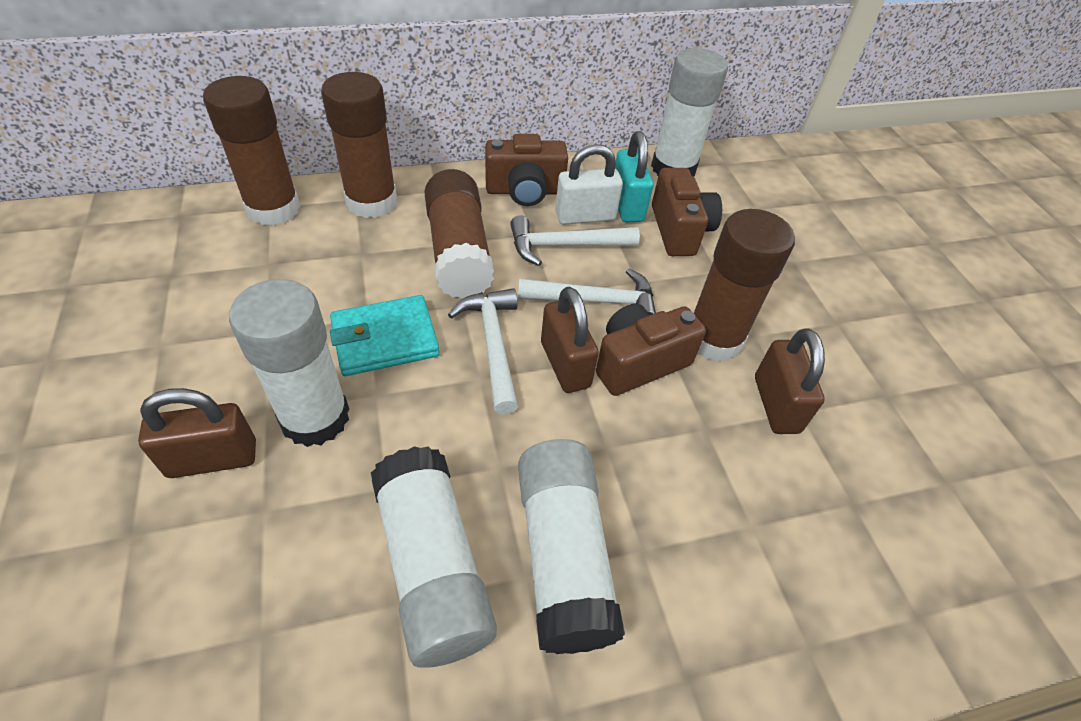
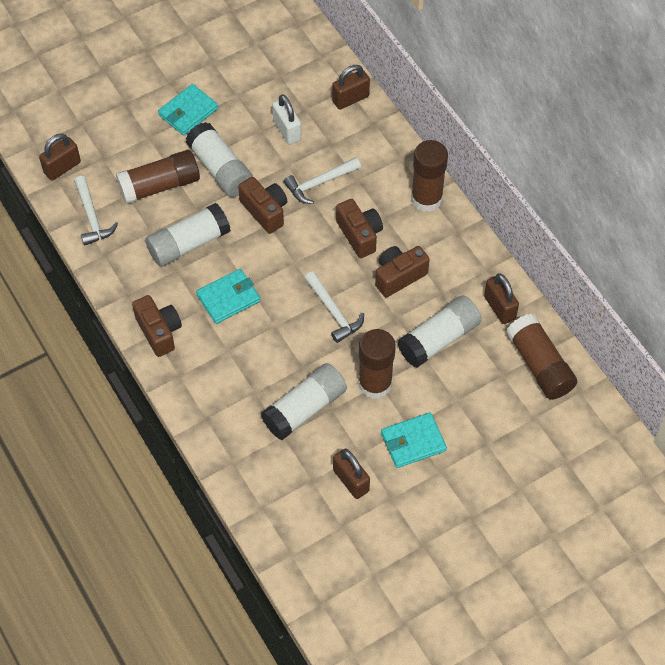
brown camera: 3 -> 4
brown padlock: 3 -> 4
turquoise padlock: 1 -> 0
turquoise wallet: 1 -> 3

